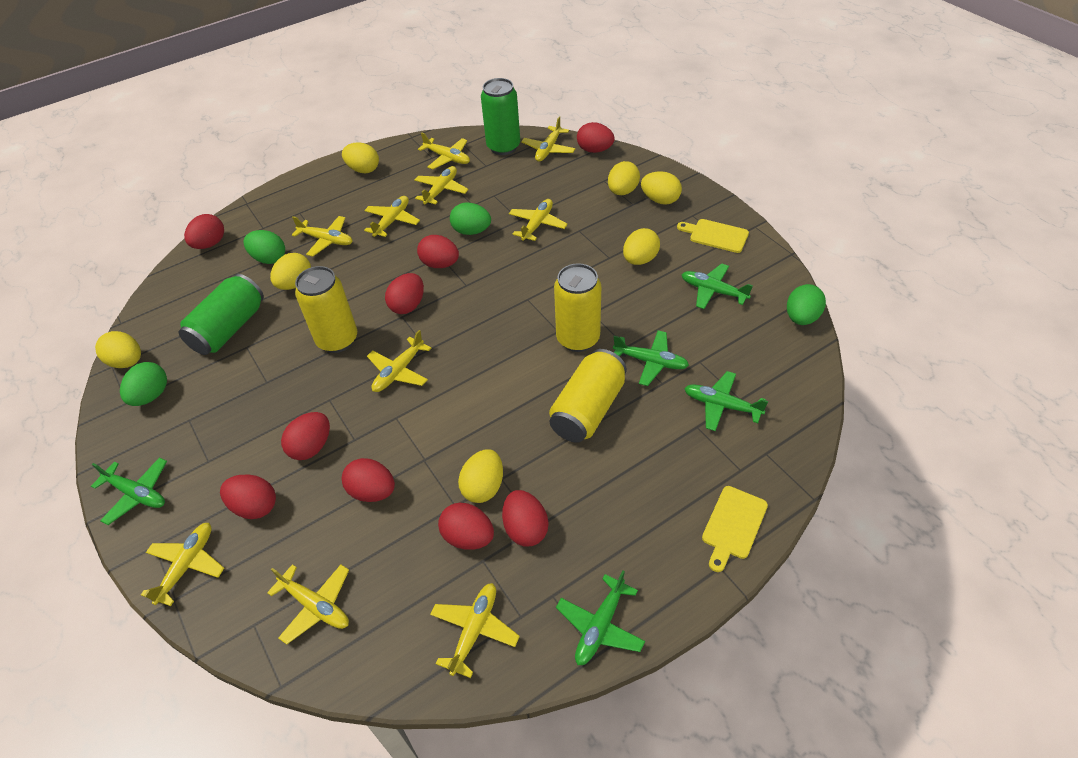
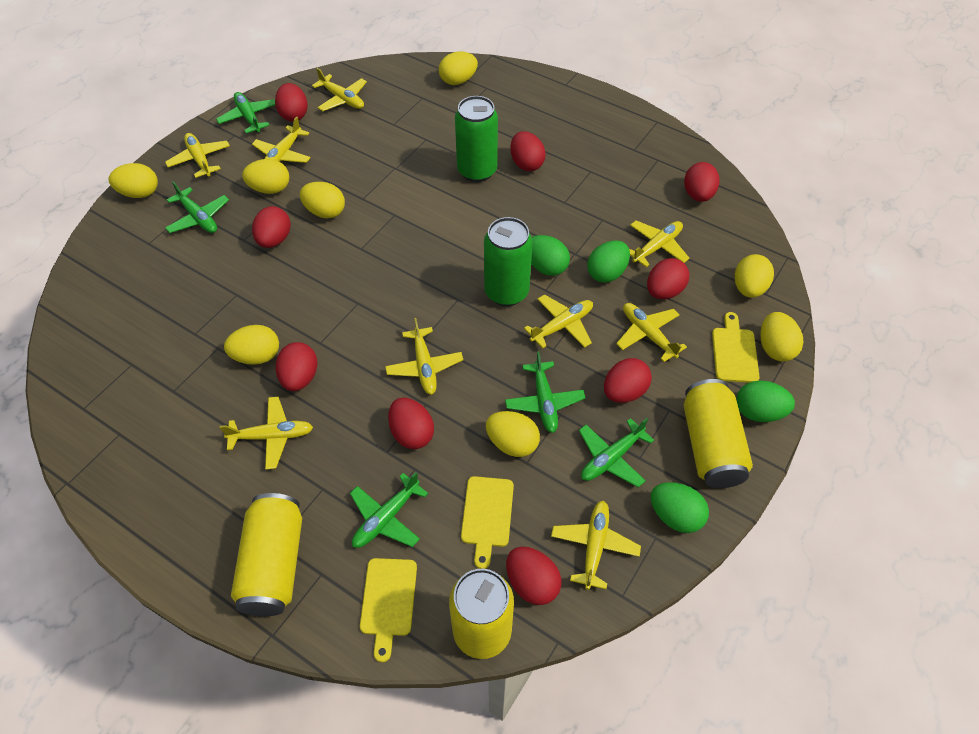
yellow cutting board: 2 -> 3
yellow egg: 7 -> 8
yellow plane: 10 -> 9

